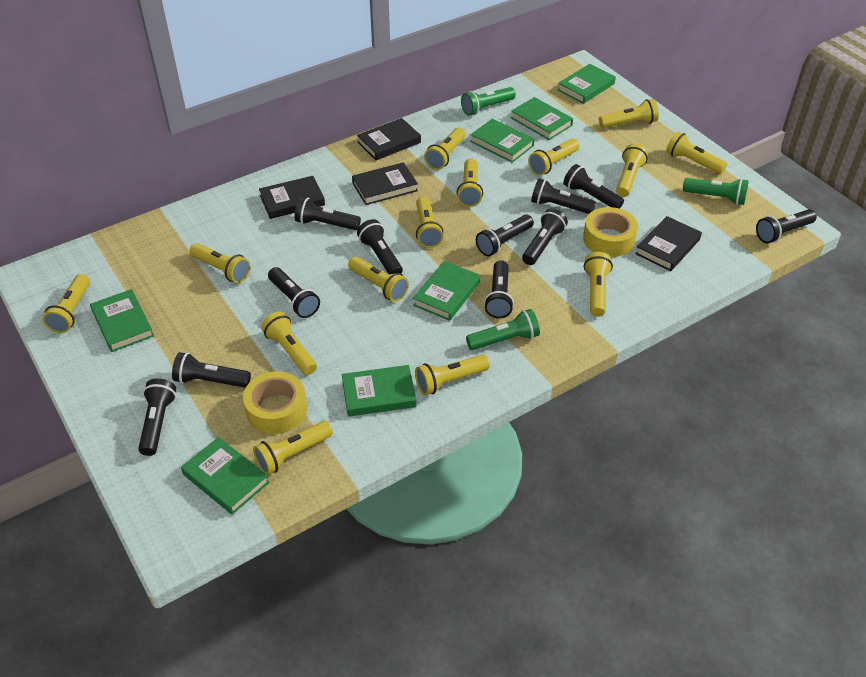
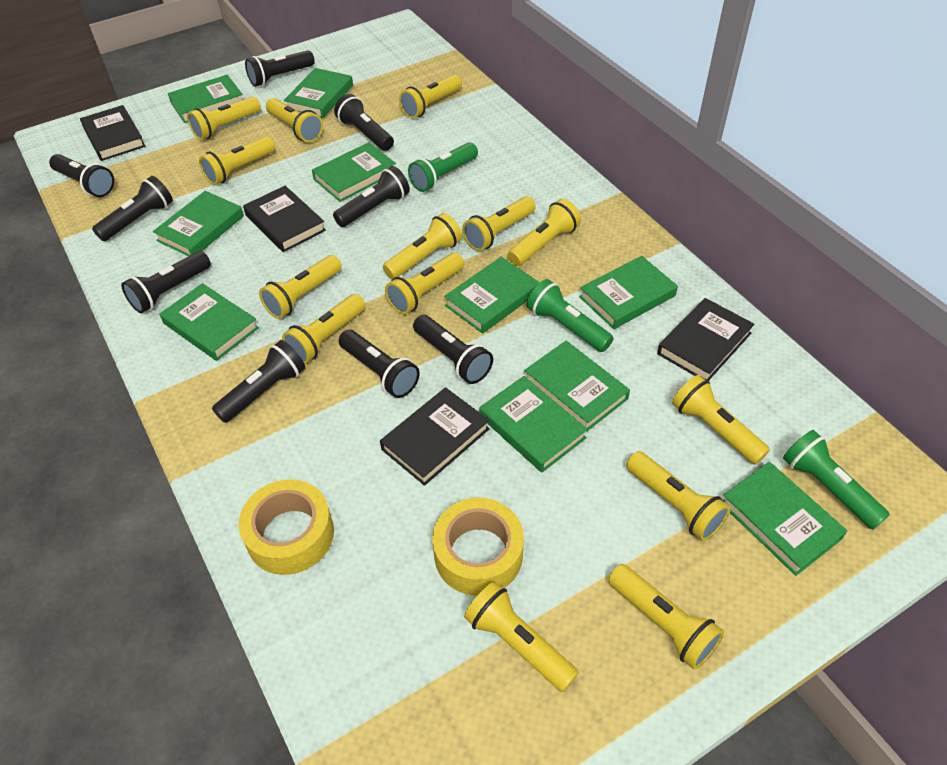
black flashlight: 11 -> 9
green book: 7 -> 10

